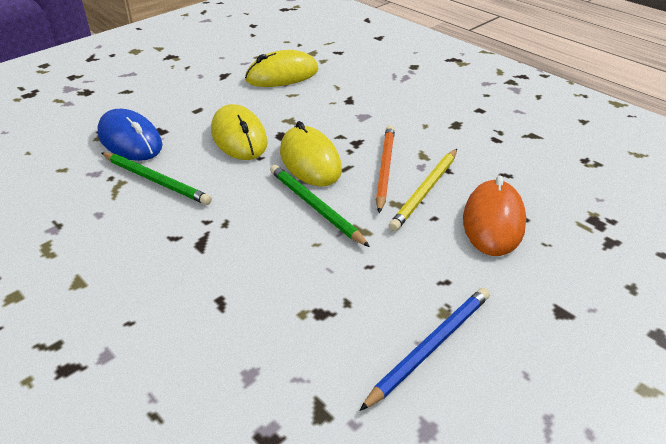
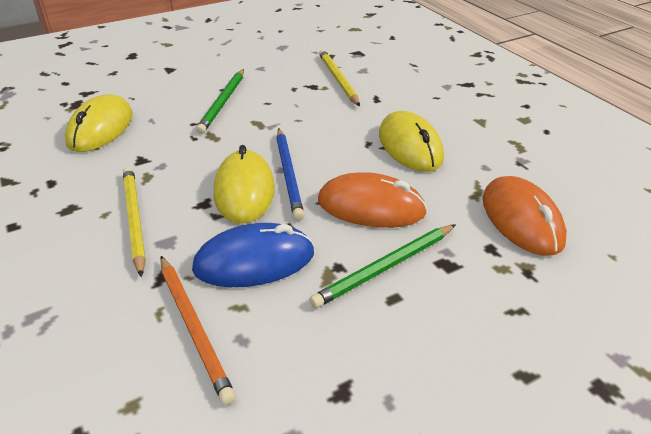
orange mouse: 1 -> 2
yellow pencil: 1 -> 2

